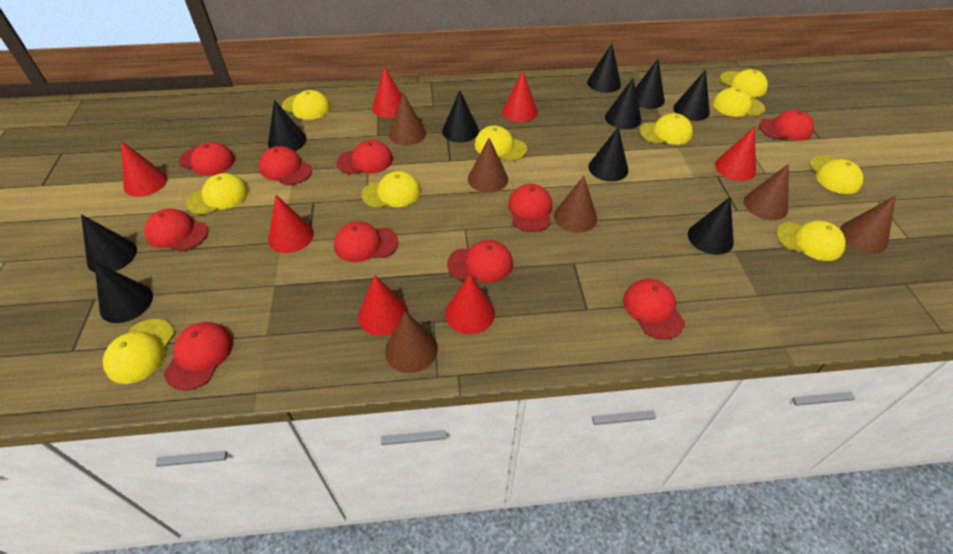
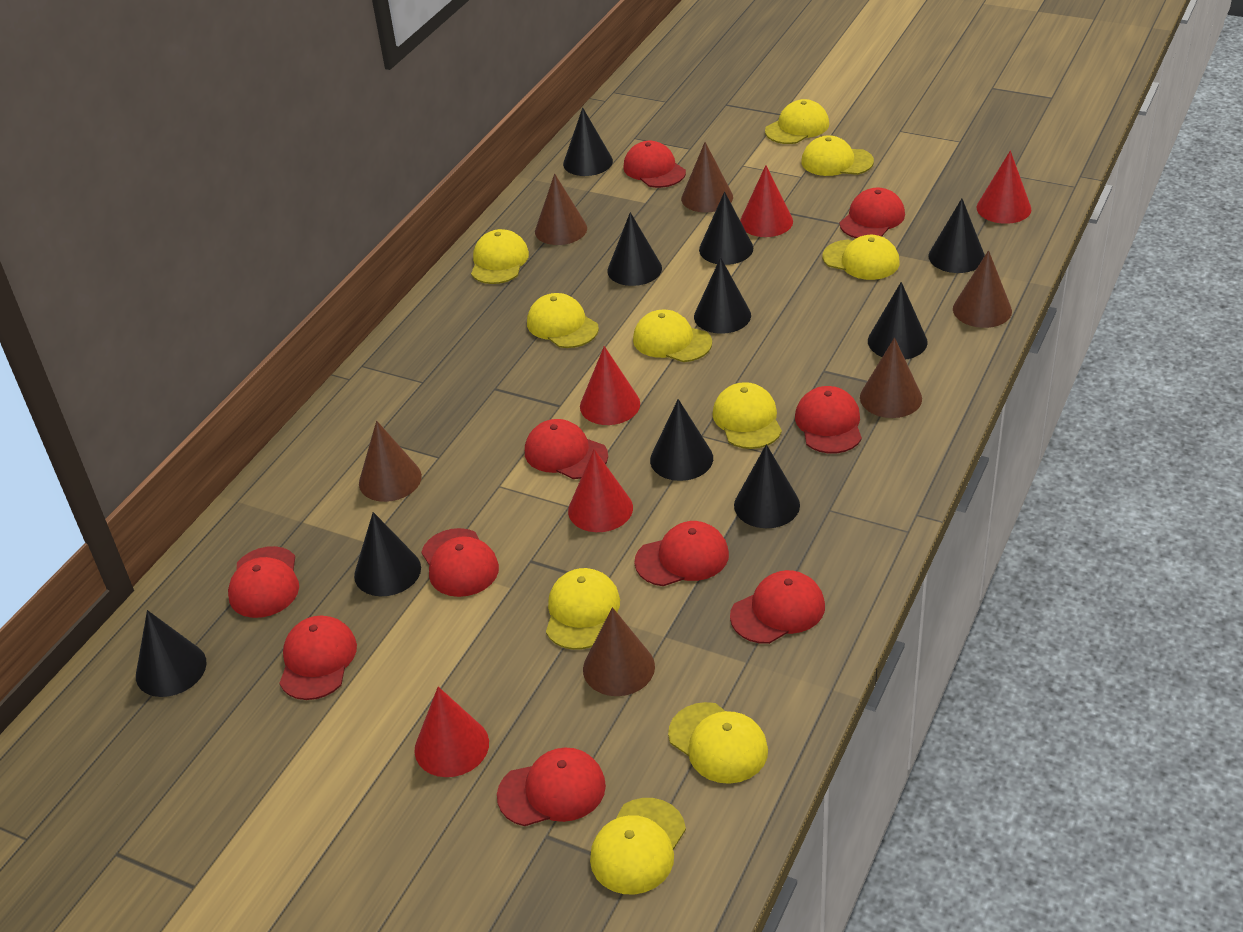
red cone: 7 -> 5

